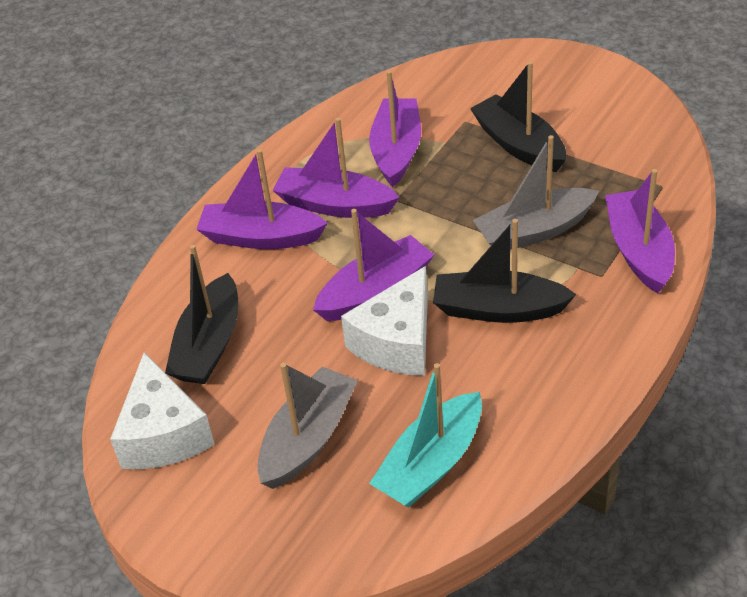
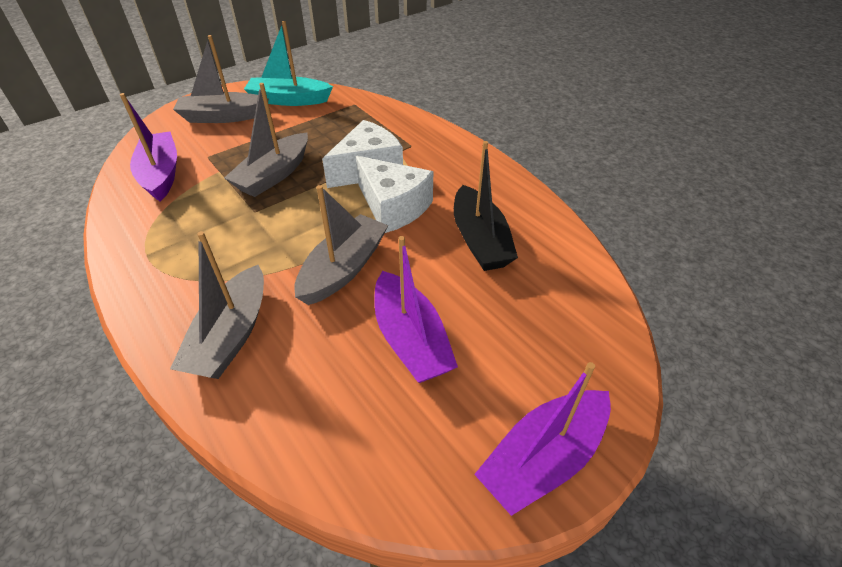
black boat: 3 -> 1
grey boat: 2 -> 4
purple boat: 5 -> 3

